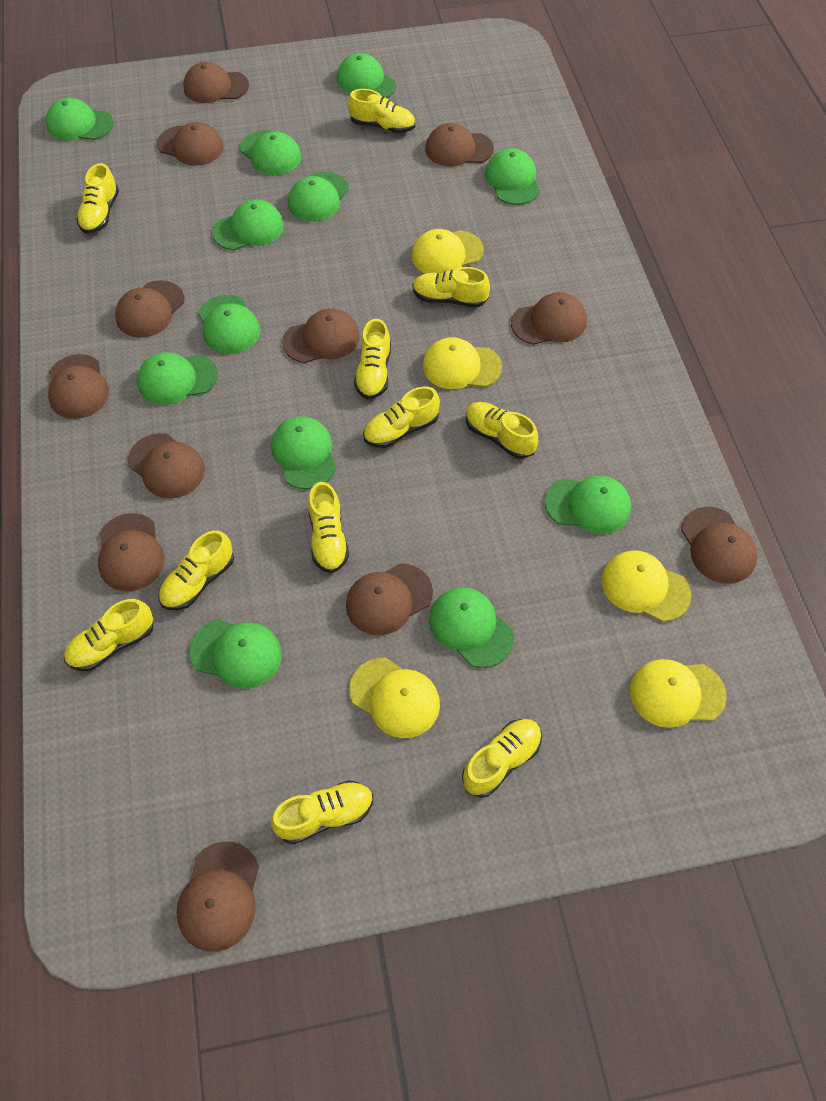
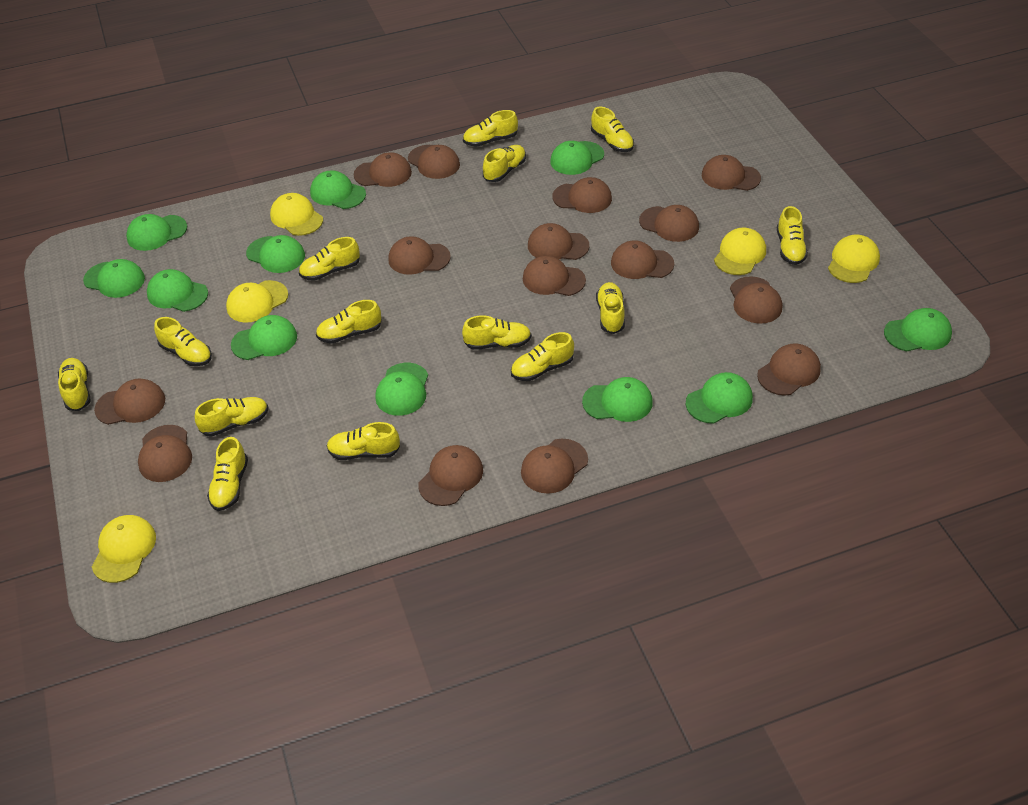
brown cap: 12 -> 15
green cap: 12 -> 11
yellow shoe: 11 -> 14

